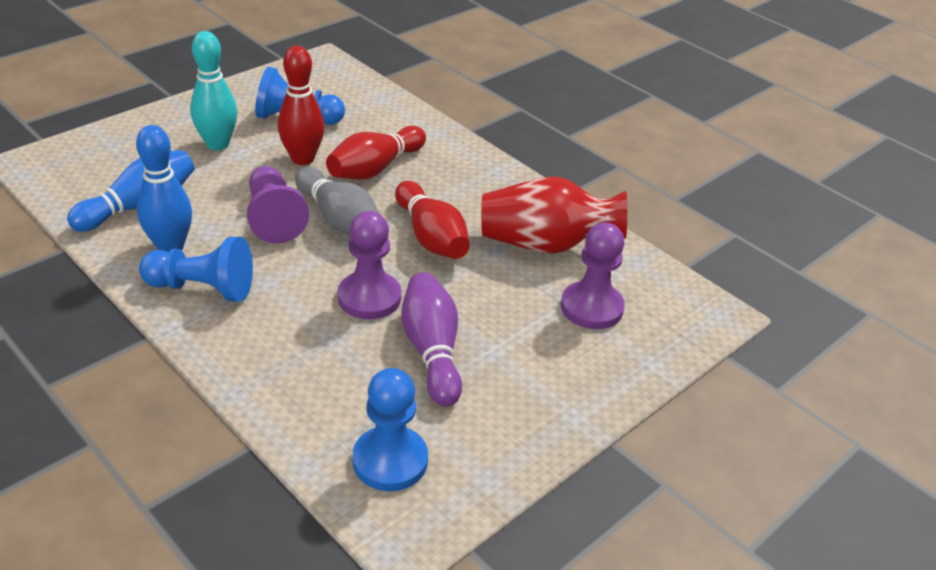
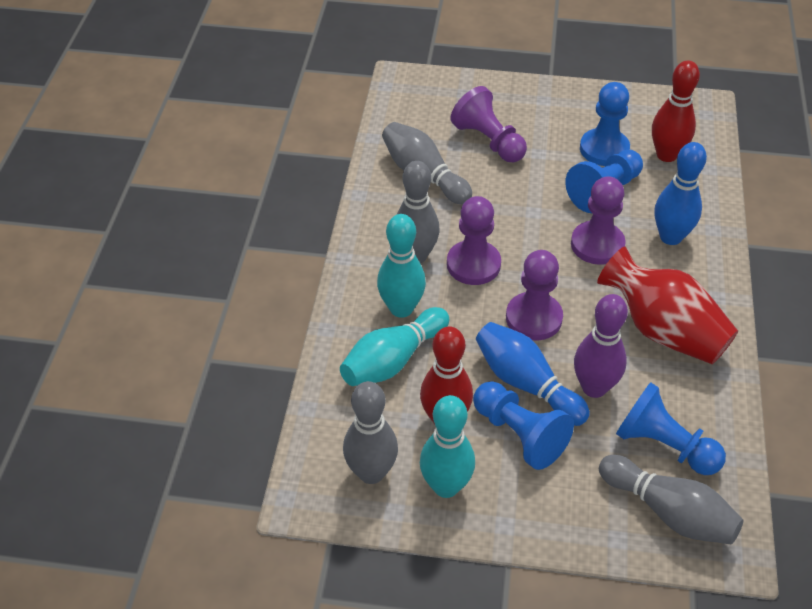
blue pawn: 3 -> 4
grey bowling pin: 1 -> 4
purple pawn: 3 -> 4
red bowling pin: 3 -> 2
turquoise bowling pin: 1 -> 3

